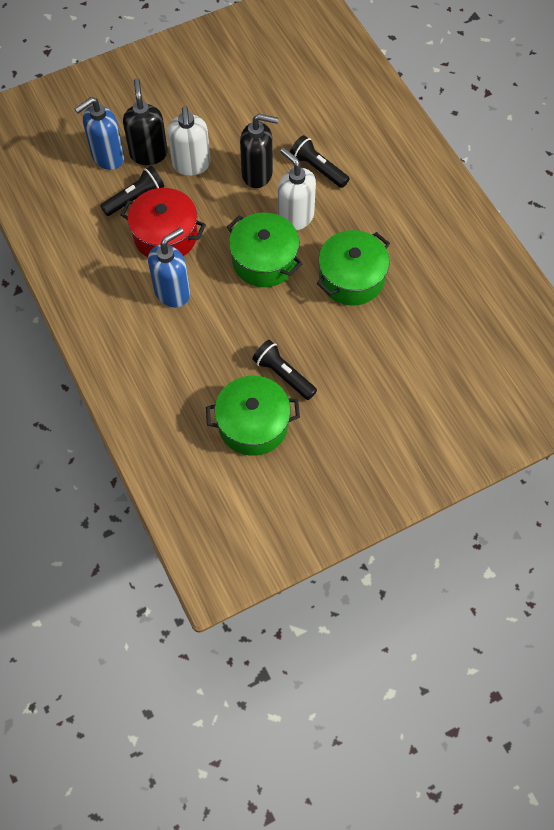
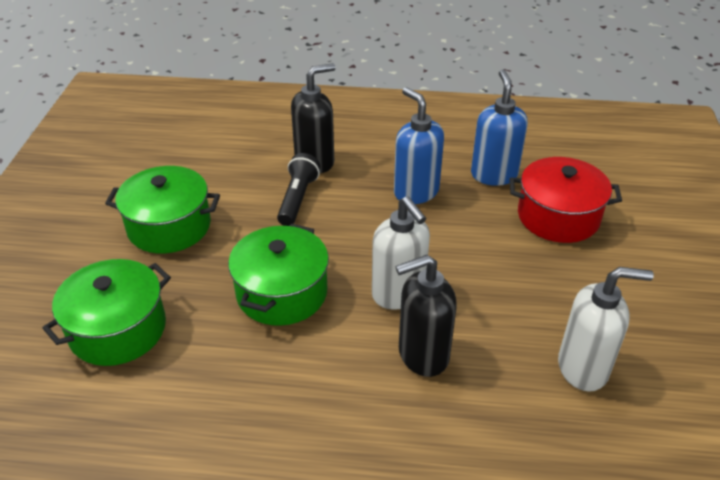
black flashlight: 3 -> 1

